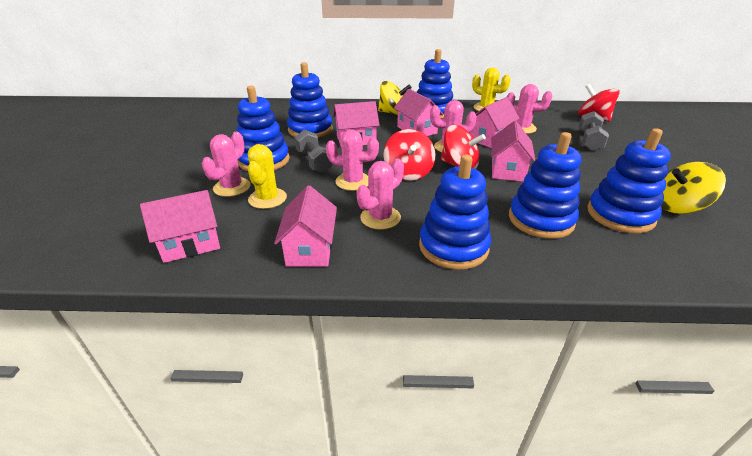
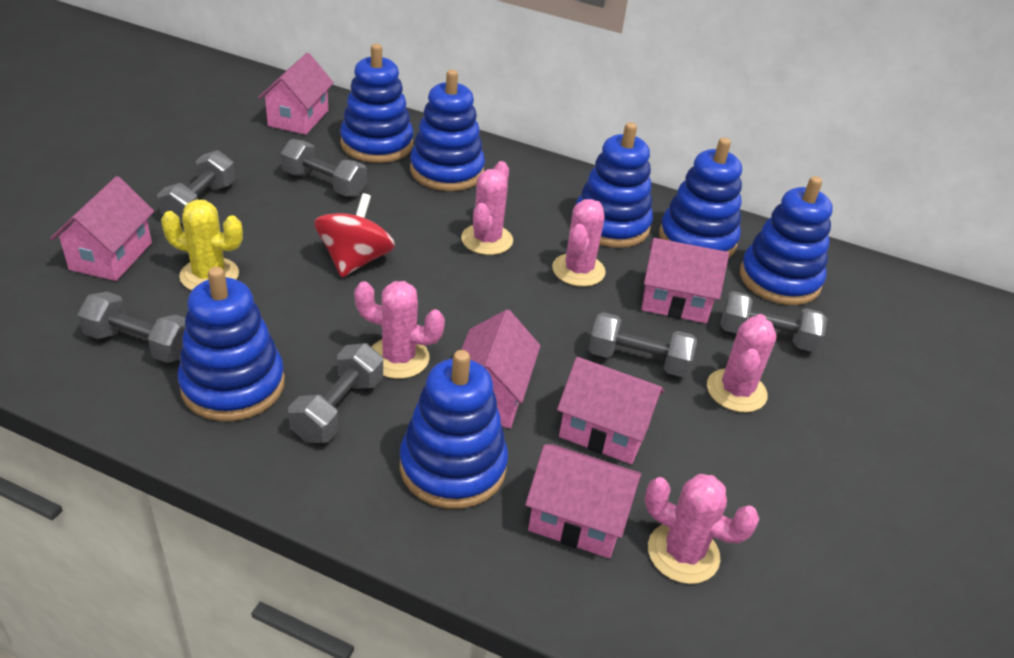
blue stacking toy: 6 -> 7
grey dumbbell: 2 -> 6
red spinning top: 3 -> 1
yellow cactus: 2 -> 1
yellow spinning top: 2 -> 0

